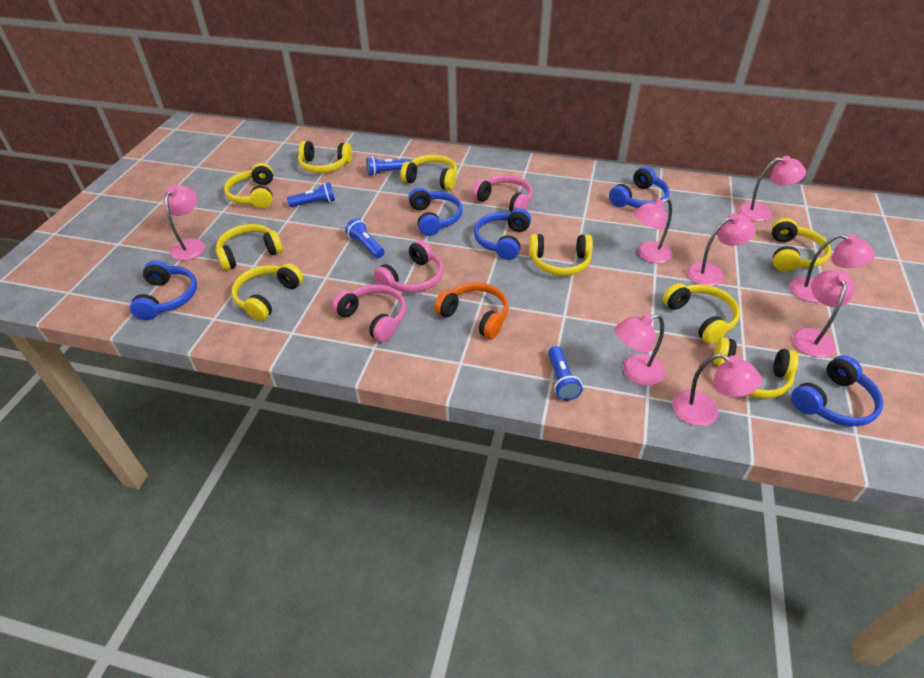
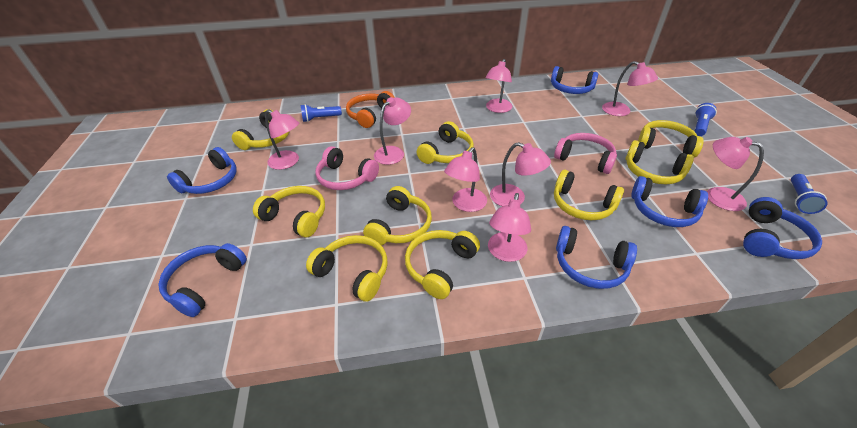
blue flashlight: 4 -> 3
blue headphones: 5 -> 6
pink headphones: 3 -> 2

